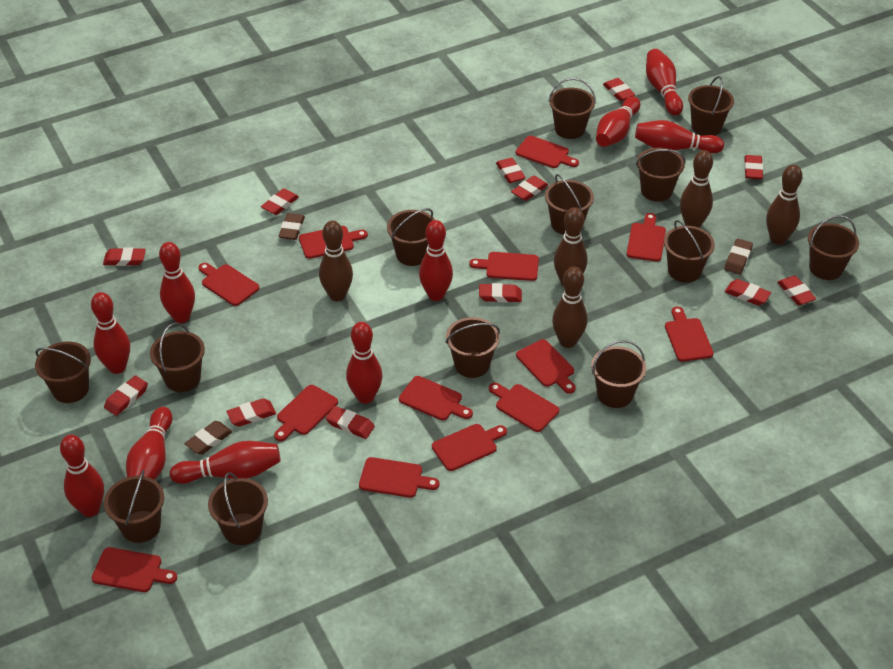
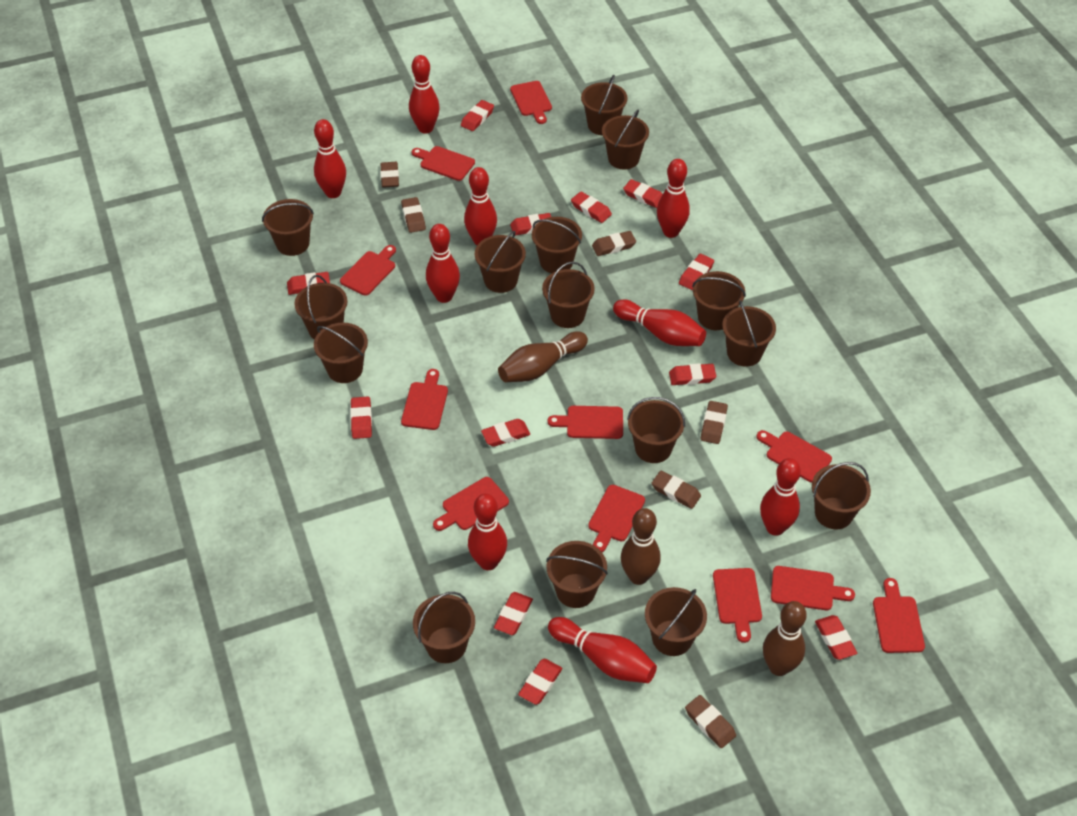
brown bowling pin: 5 -> 3
brown bucket: 13 -> 15
brown eraser: 3 -> 6
red bowling pin: 10 -> 9
red cutting board: 13 -> 11

